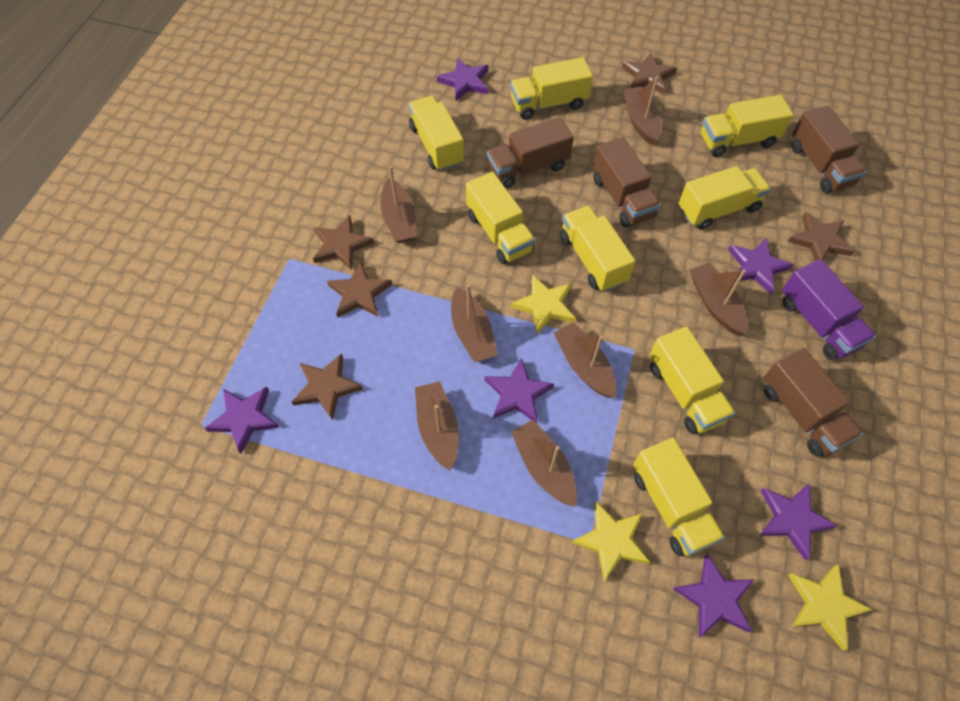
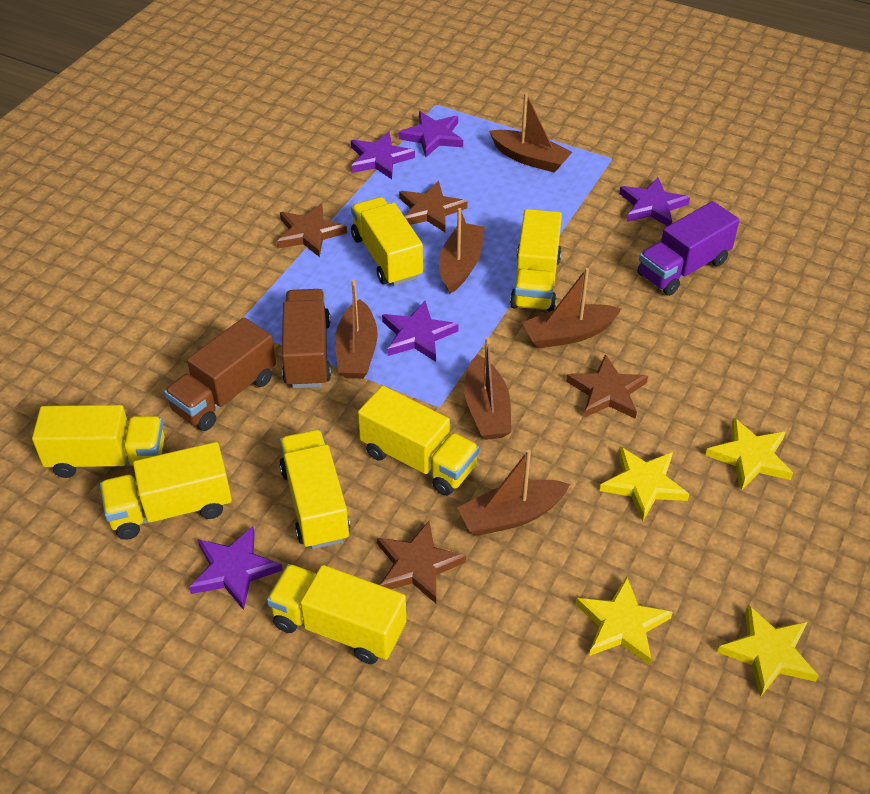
brown boat: 7 -> 6
brown star: 5 -> 4
brown truck: 4 -> 2
purple star: 6 -> 5
yellow star: 3 -> 4
yellow truck: 8 -> 7

